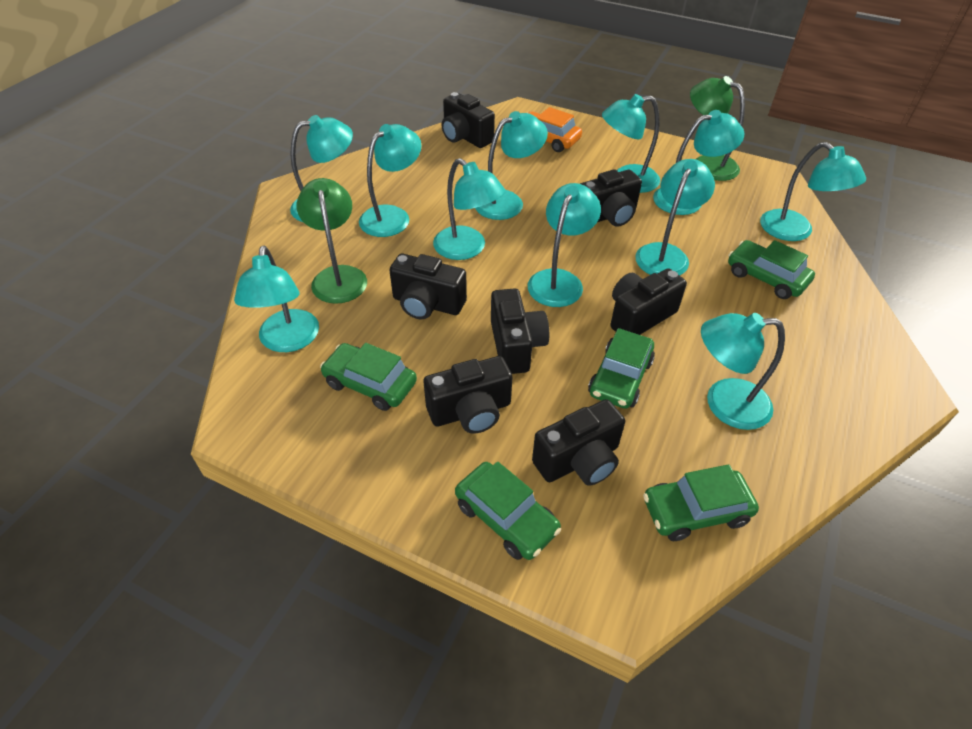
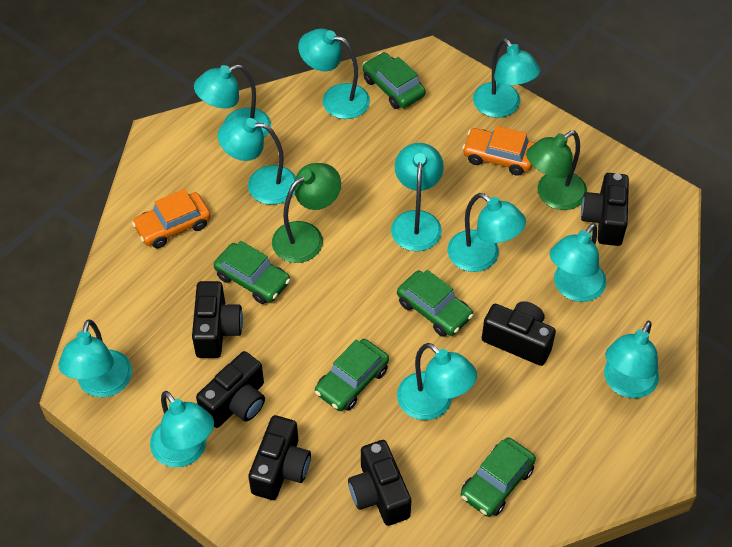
black camera: 7 -> 6
orange car: 1 -> 2

